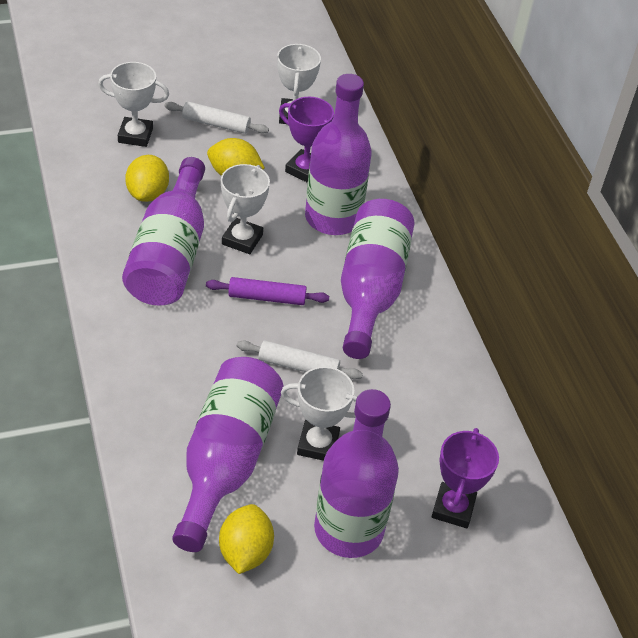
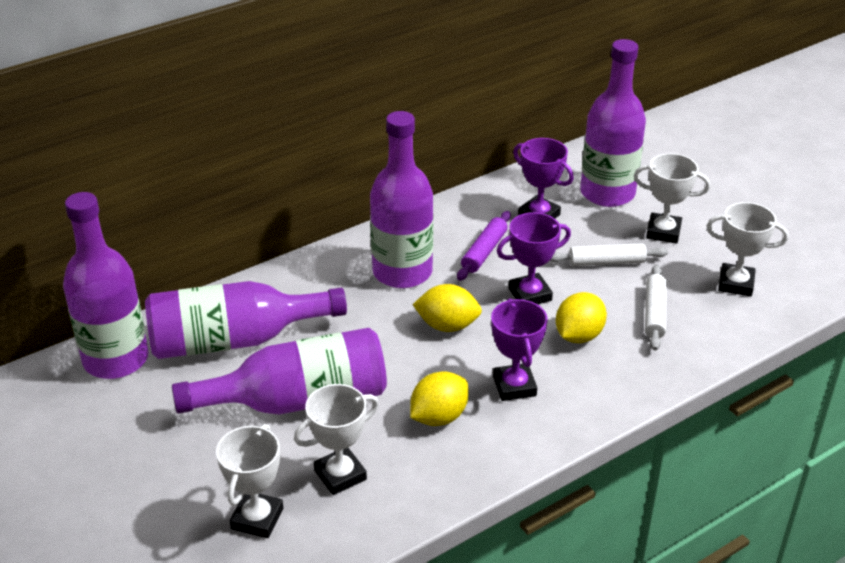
purple trophy: 2 -> 3

